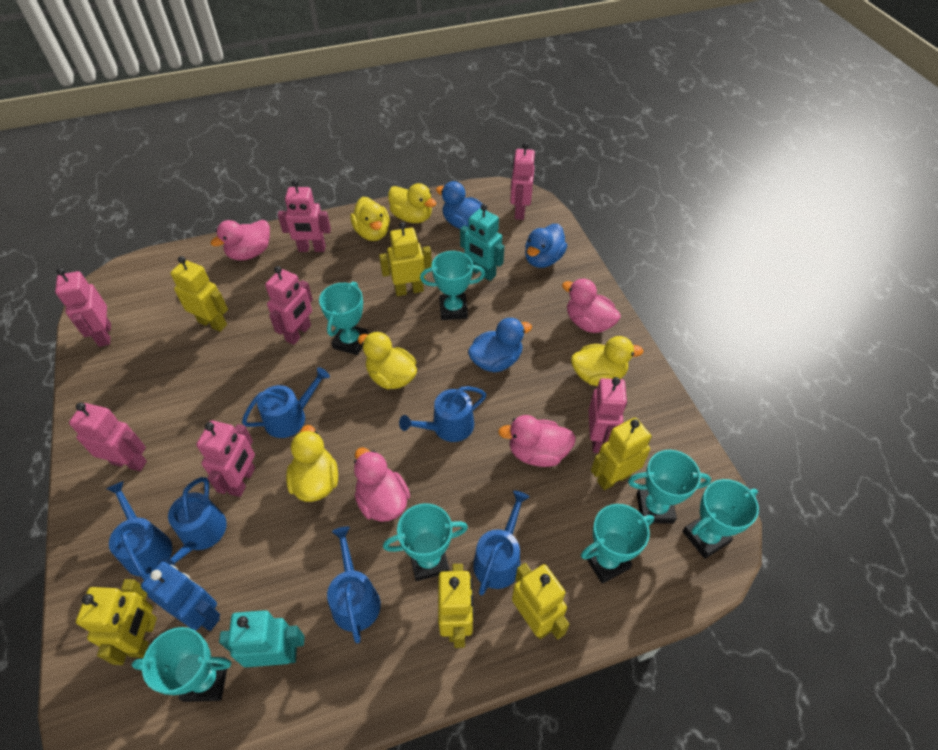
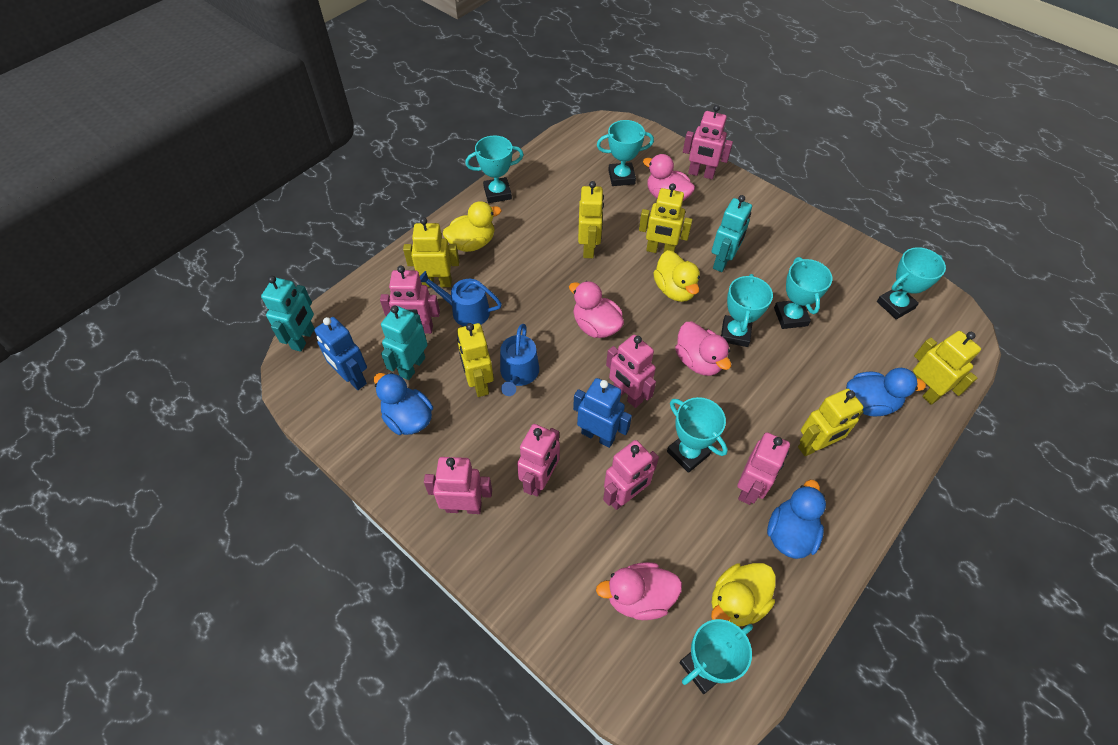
blue robot: 1 -> 2
blue watering can: 6 -> 2
turquoise robot: 2 -> 3
yellow duck: 5 -> 3

